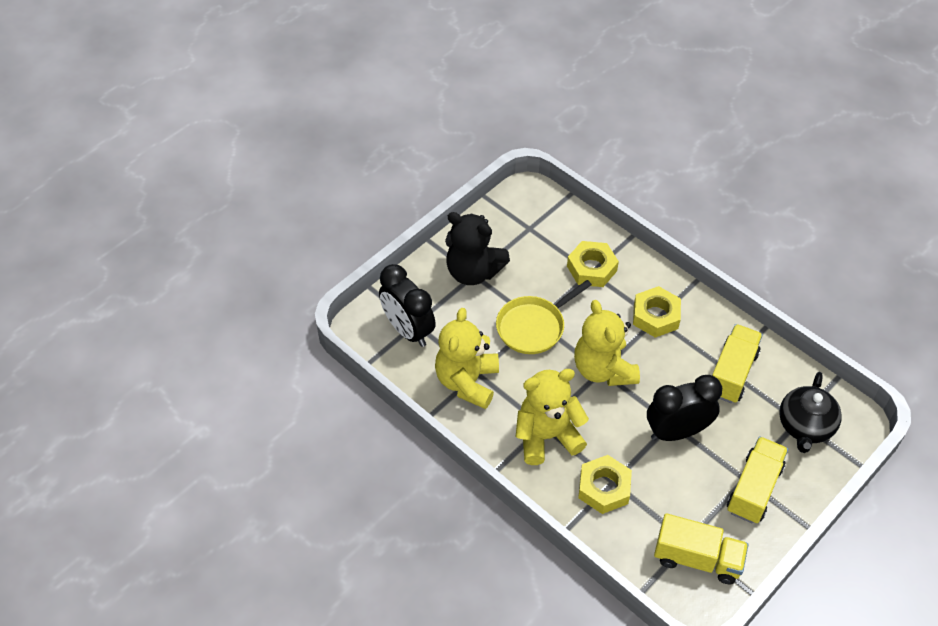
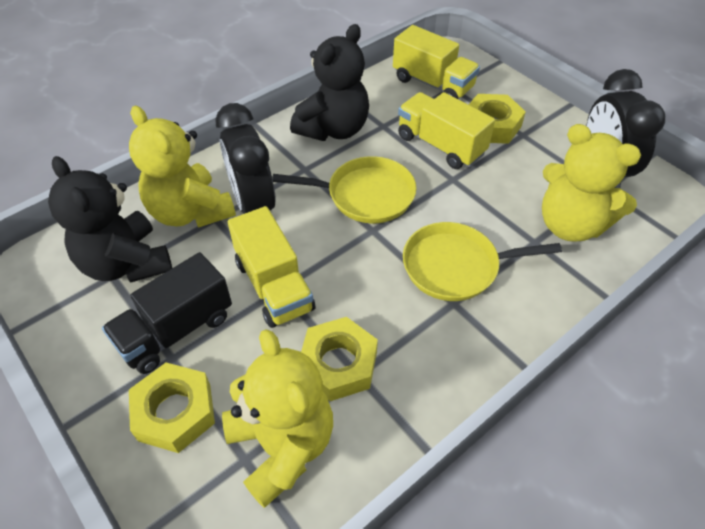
black teapot: 1 -> 0
black teddy bear: 1 -> 2
black truck: 0 -> 1
yellow pan: 1 -> 2

